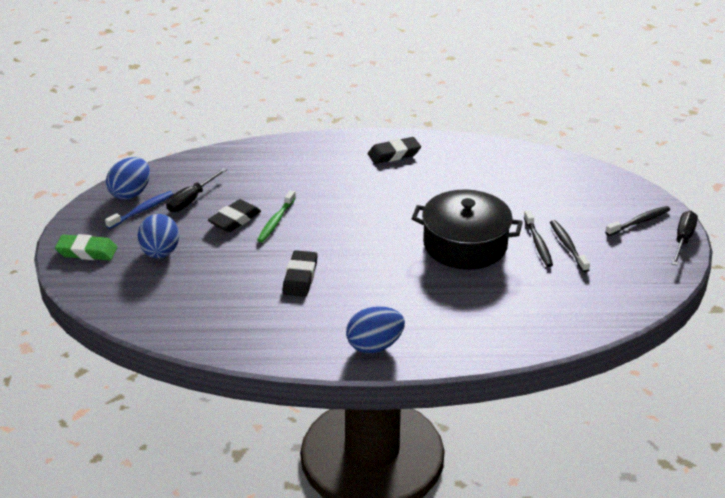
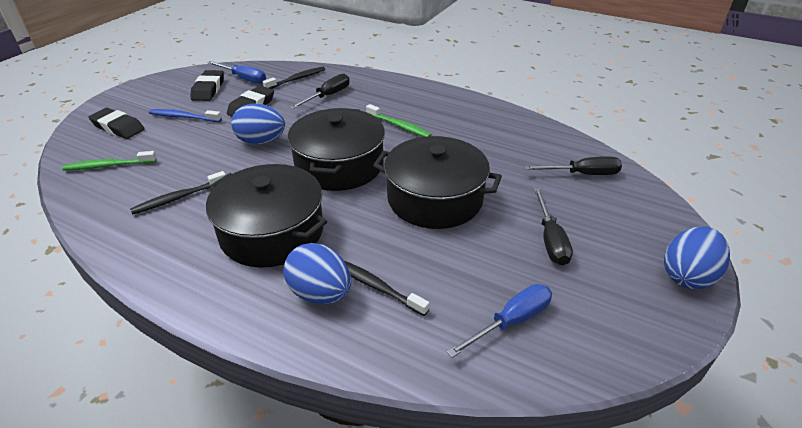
black pot: 1 -> 3
black screwdriver: 2 -> 3
blue screwdriver: 0 -> 2
green eraser: 1 -> 0
green toothbrush: 1 -> 2

